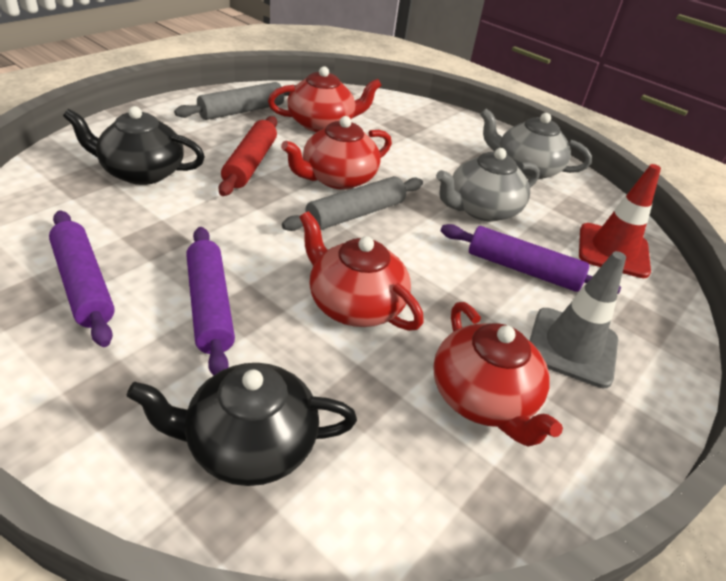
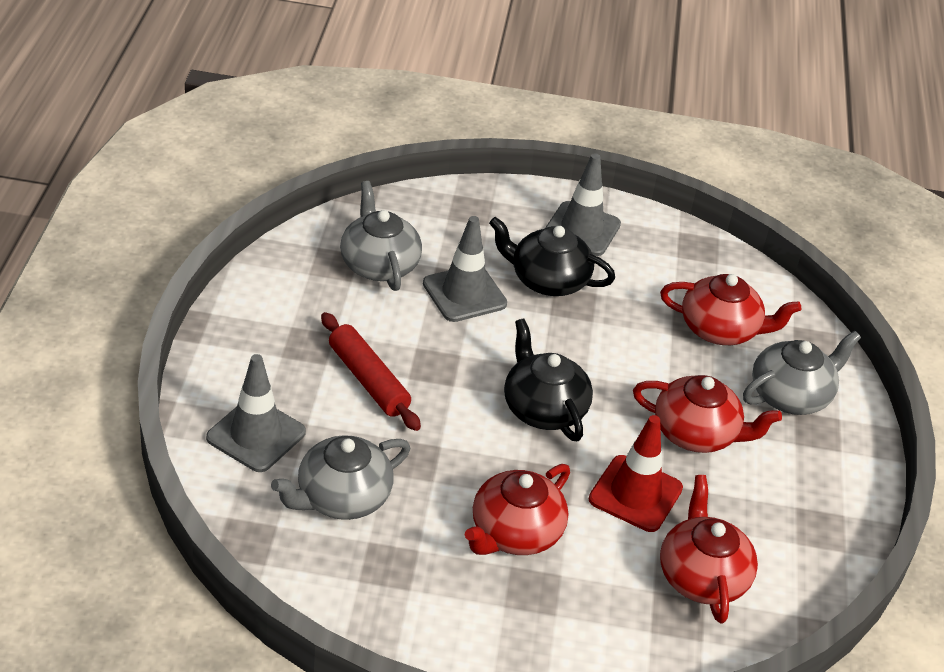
grey rolling pin: 2 -> 0
grey teapot: 2 -> 3
grey traffic cone: 1 -> 3
purple rolling pin: 3 -> 0

